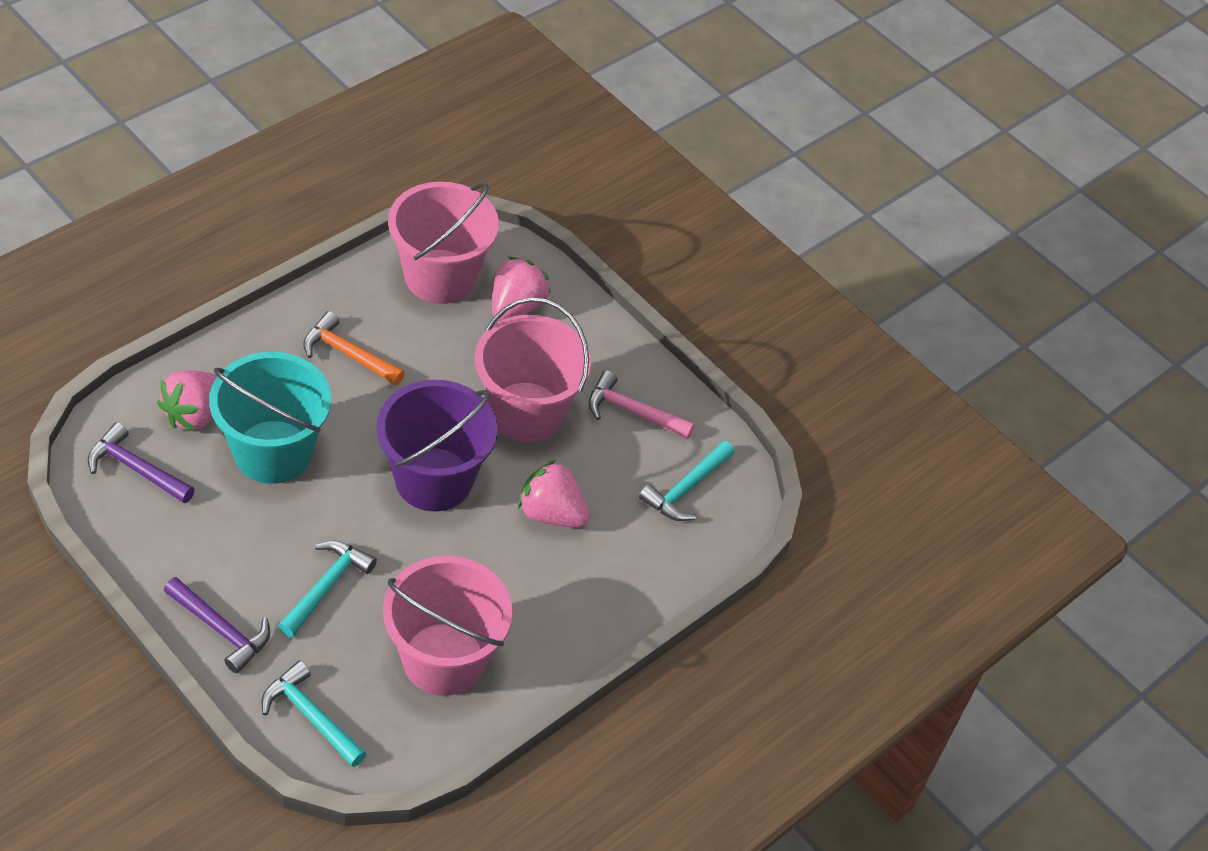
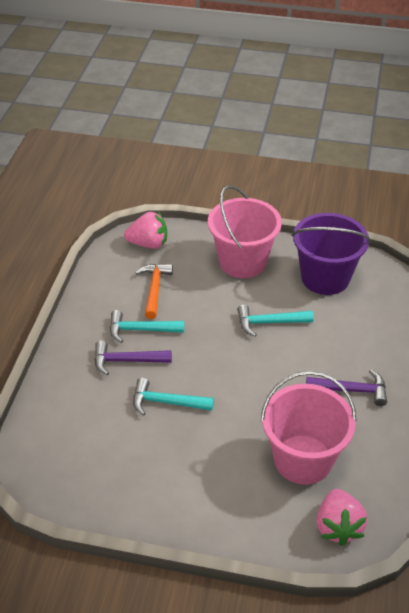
pink bucket: 3 -> 2
pink hammer: 1 -> 0
pink strawberry: 3 -> 2
turquoise bucket: 1 -> 0

